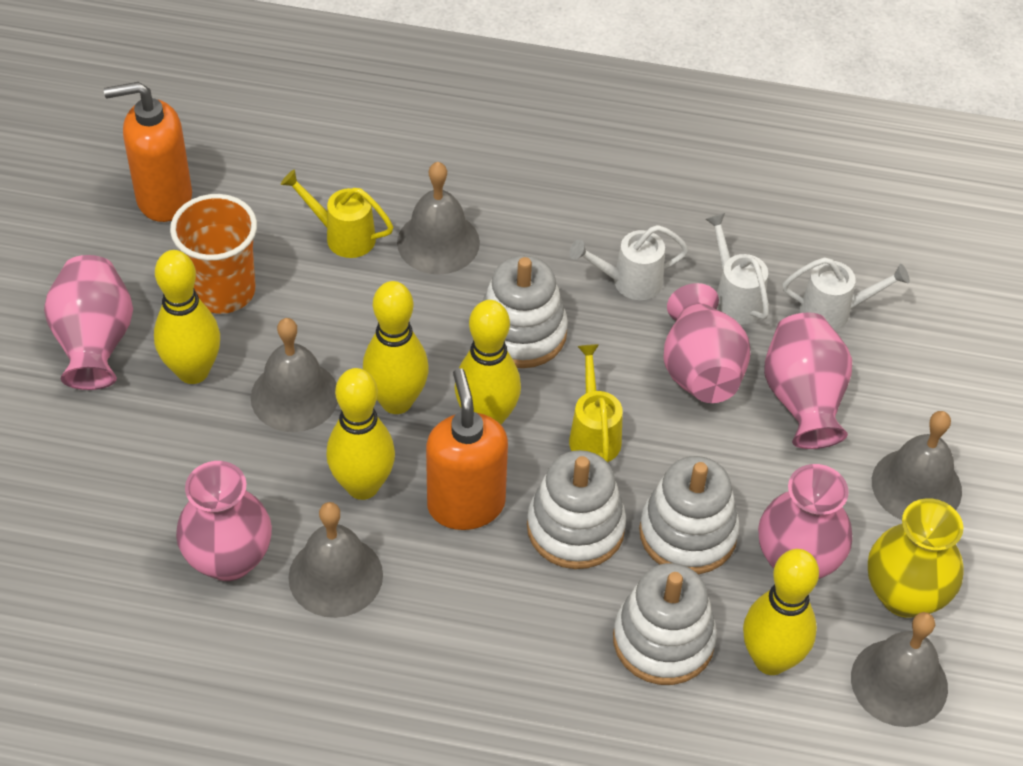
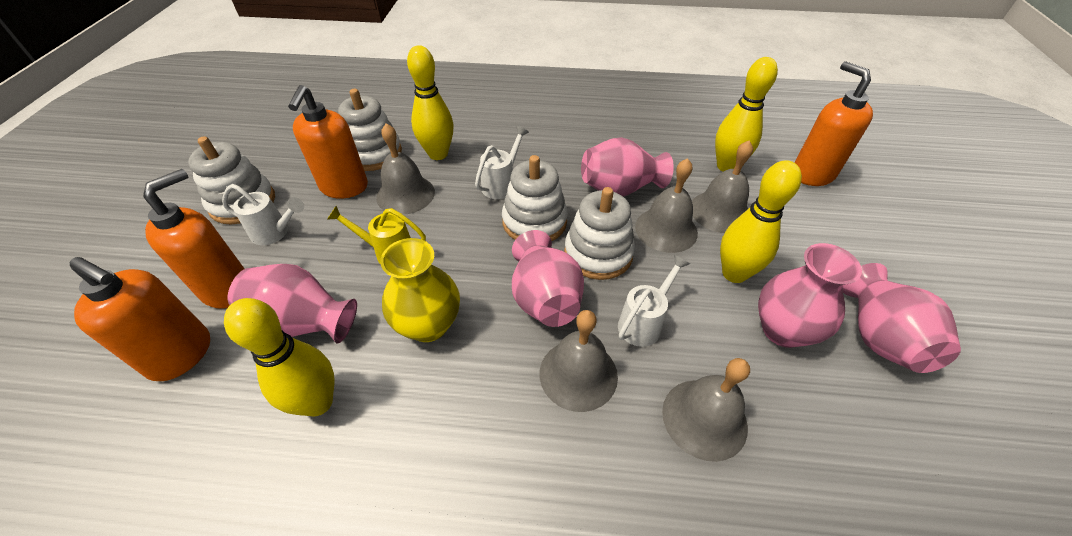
orange cup: 1 -> 0
orange soap dispenser: 2 -> 4
yellow bowling pin: 5 -> 4
yellow watering can: 2 -> 1

